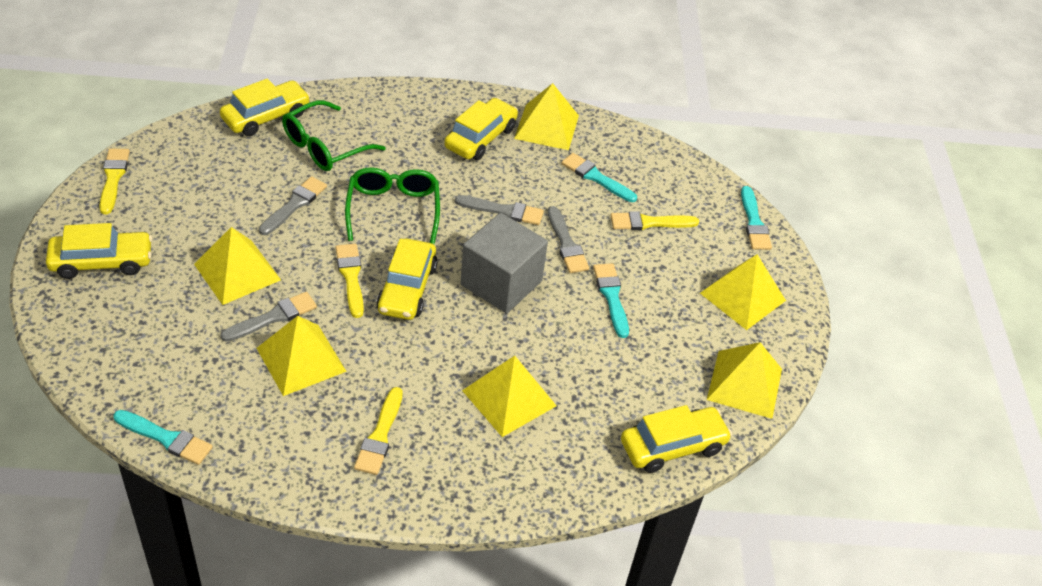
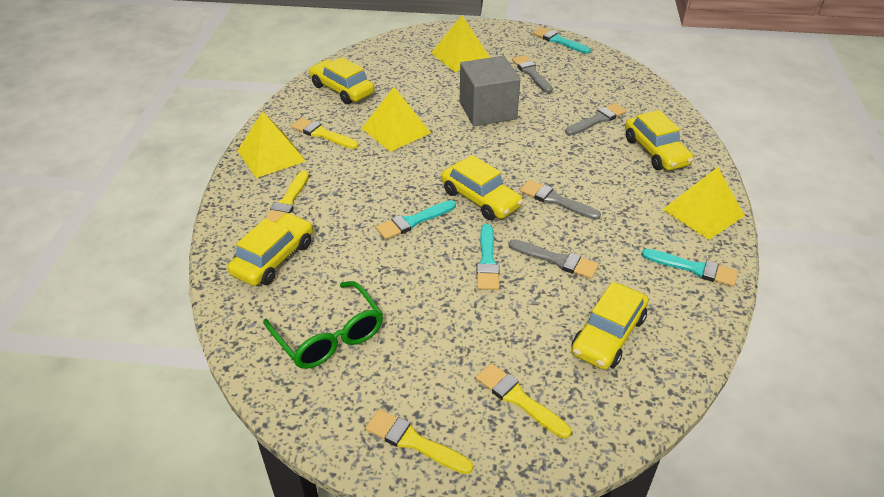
green glasses: 2 -> 1
yellow pyramid: 6 -> 4

